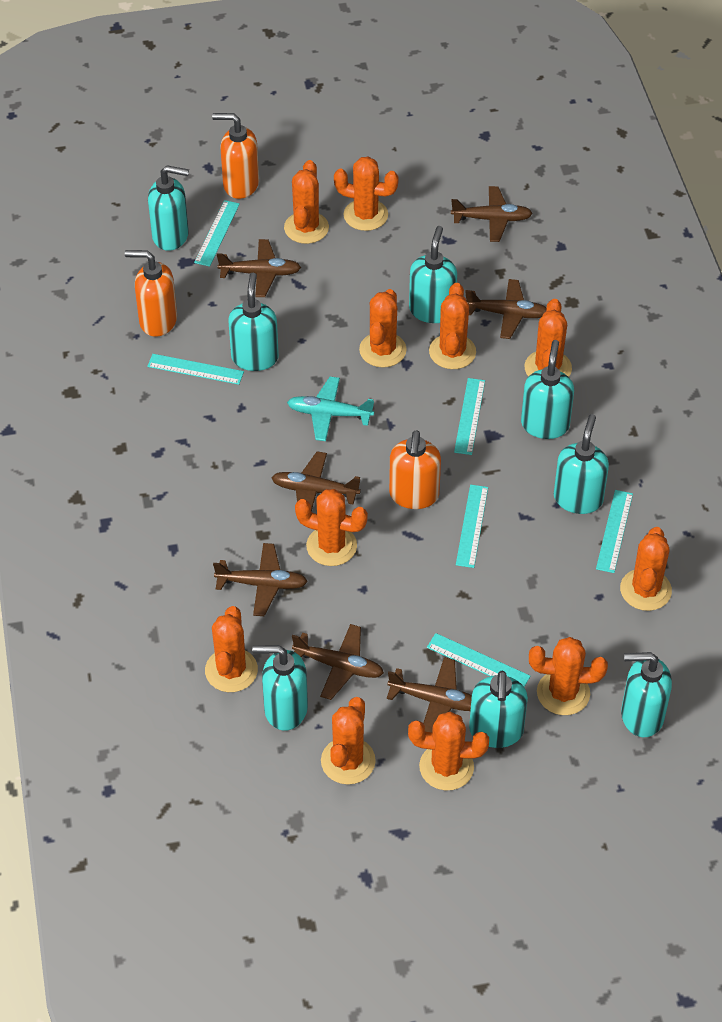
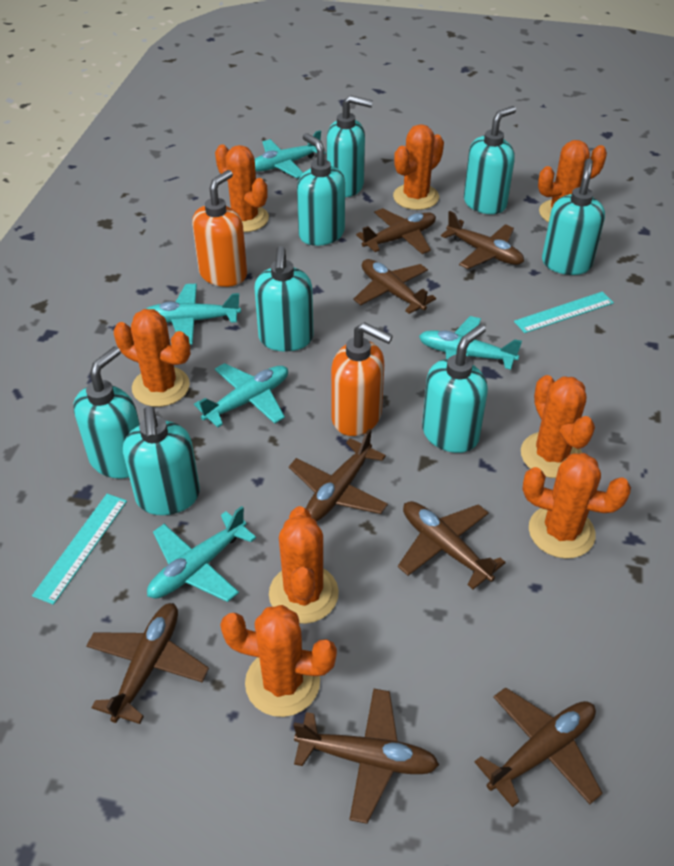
brown plane: 7 -> 8
orange cactus: 11 -> 8
orange soap dispenser: 3 -> 2
turquoise plane: 1 -> 5
turquoise ruler: 6 -> 2

